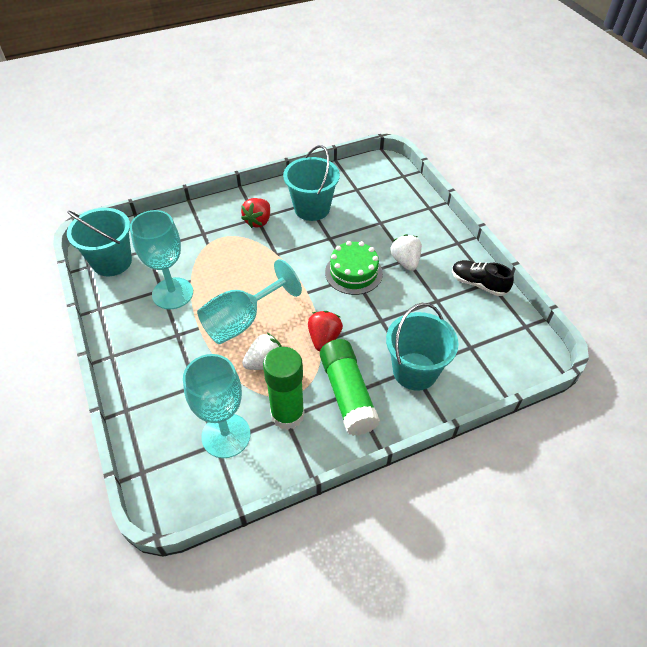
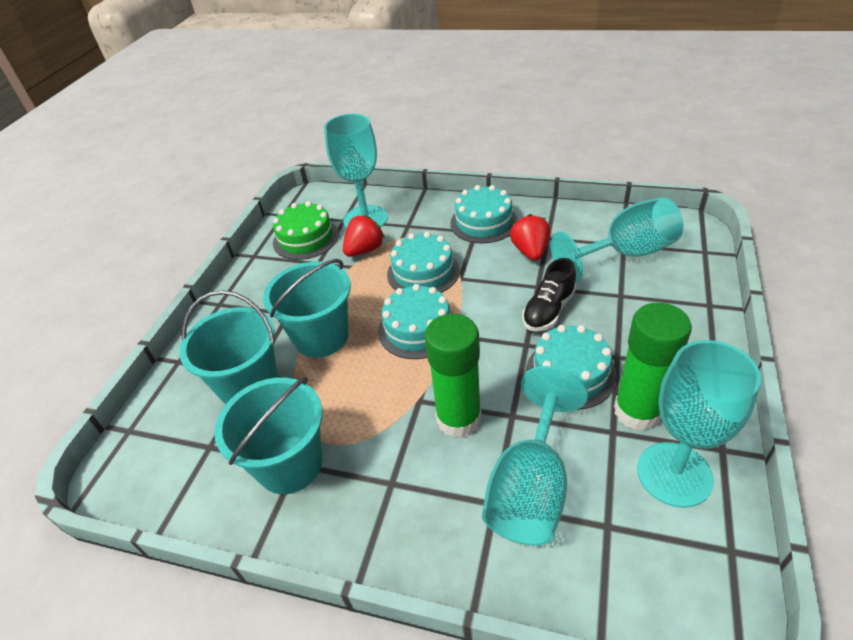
turquoise cake: 0 -> 4
turquoise goblet: 3 -> 4
white strawberry: 2 -> 0

